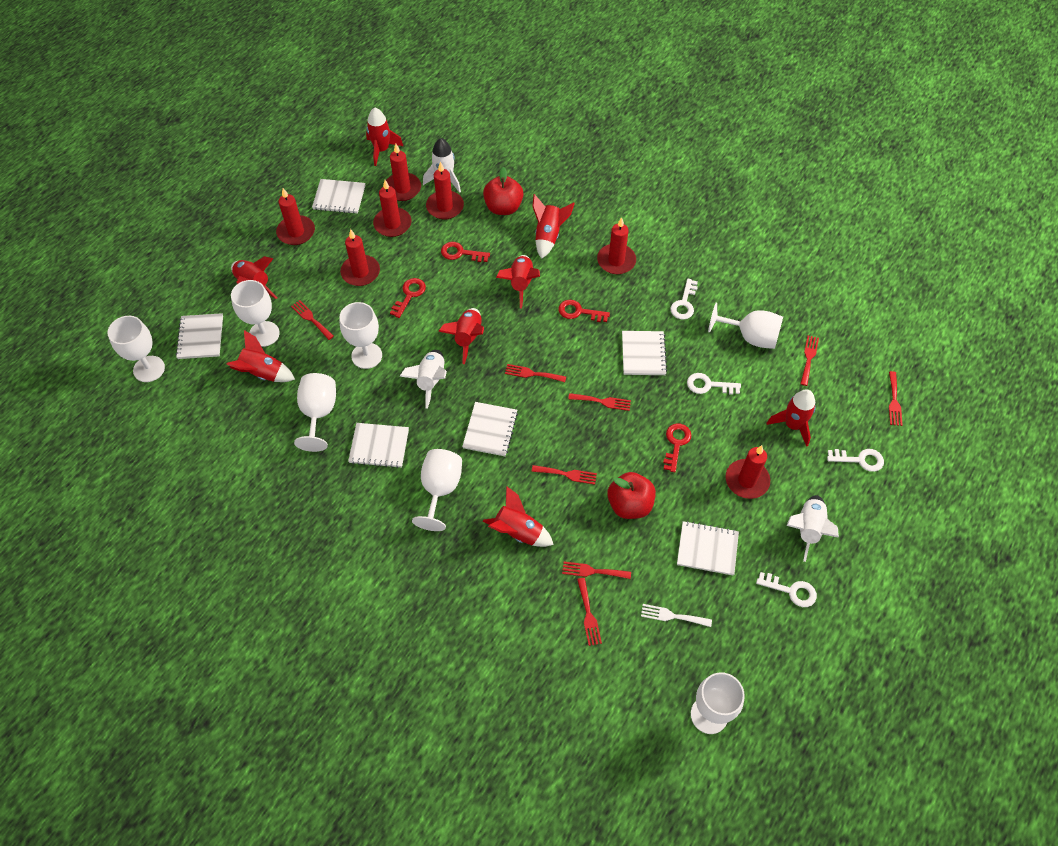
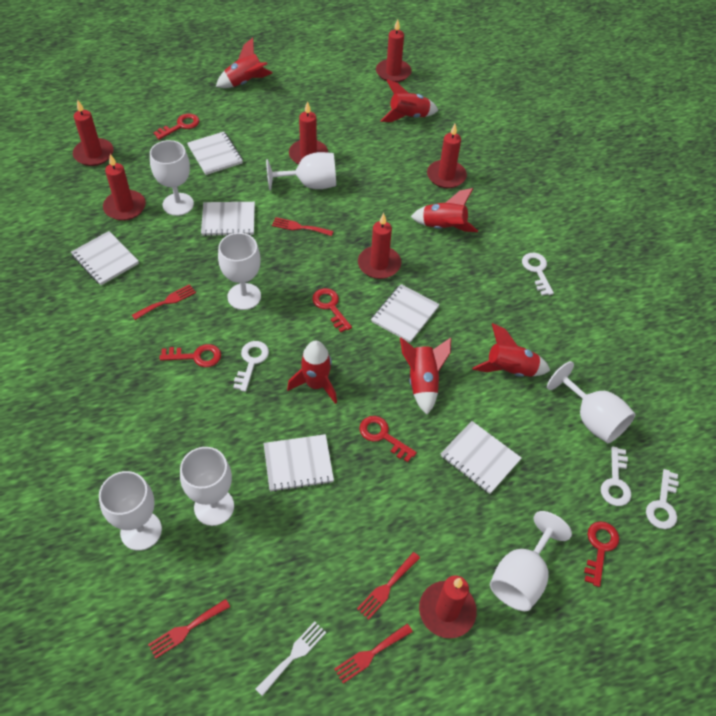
red apple: 2 -> 0
red fork: 8 -> 5
red key: 4 -> 5
red rocket: 8 -> 6
white rocket: 3 -> 0

